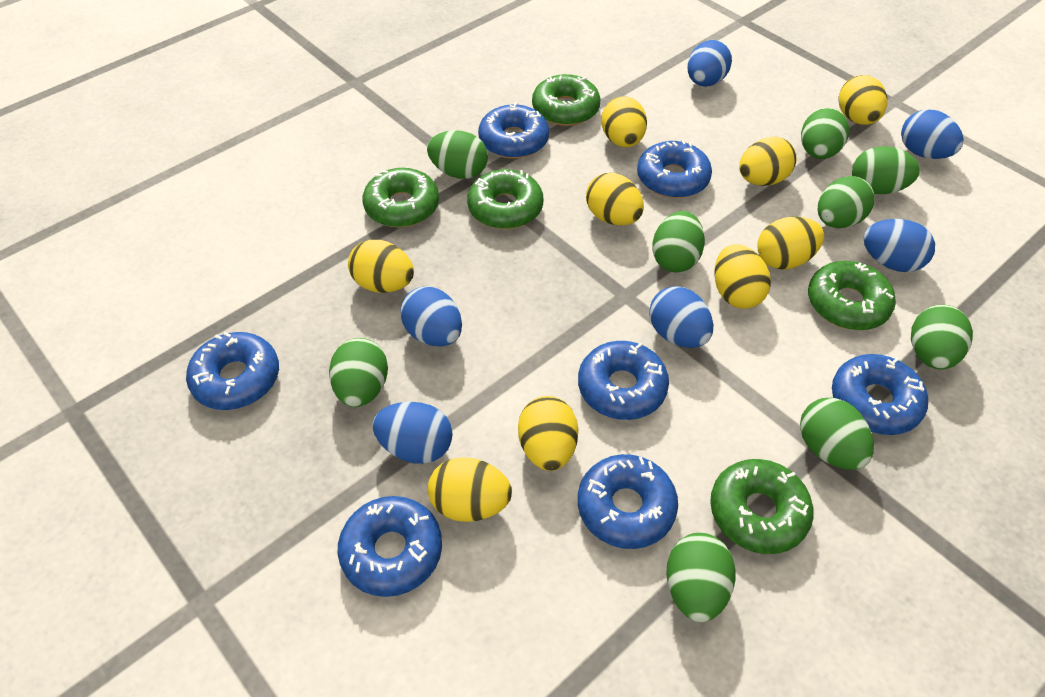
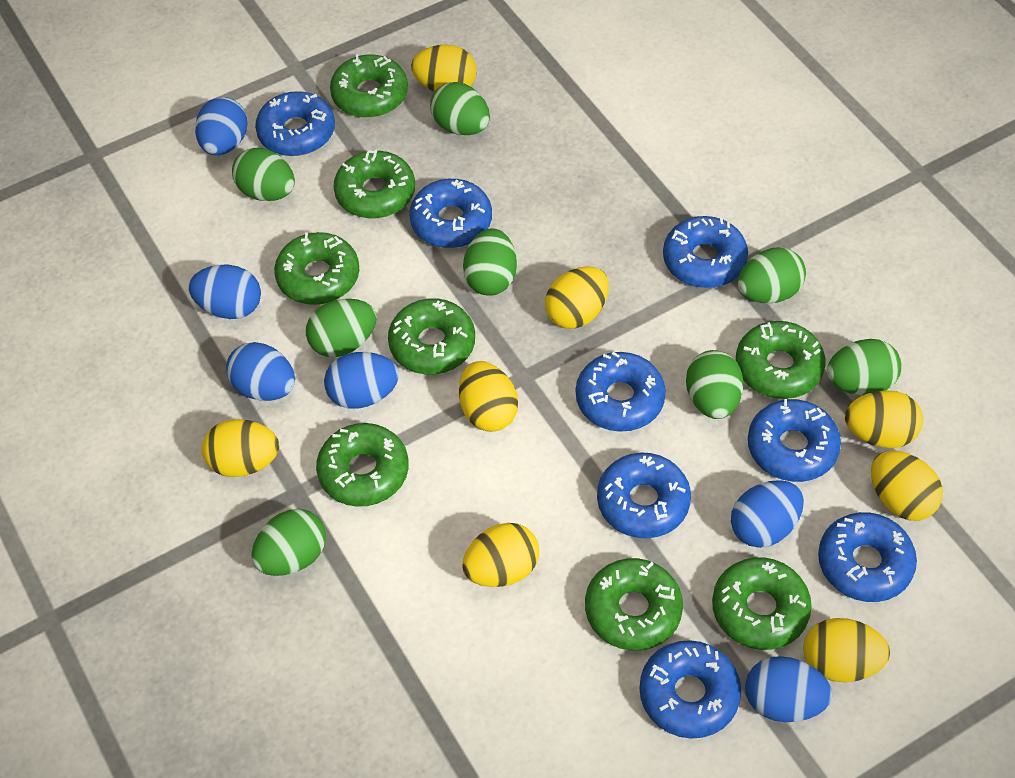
blue donut: 7 -> 8
green donut: 5 -> 8
green egg: 9 -> 8
yellow egg: 9 -> 8

